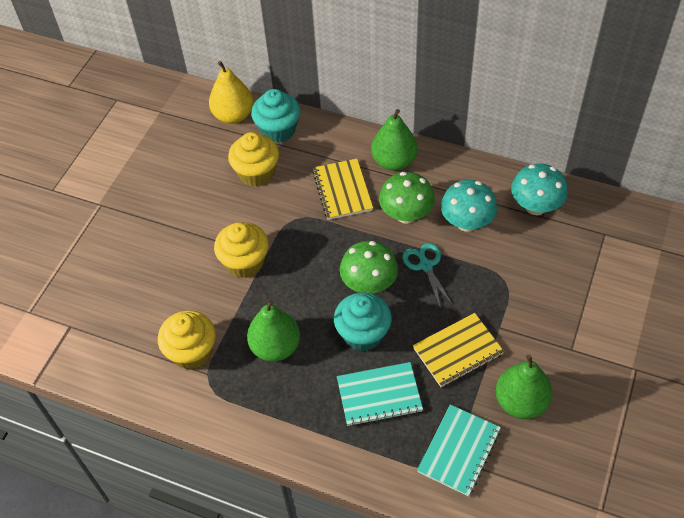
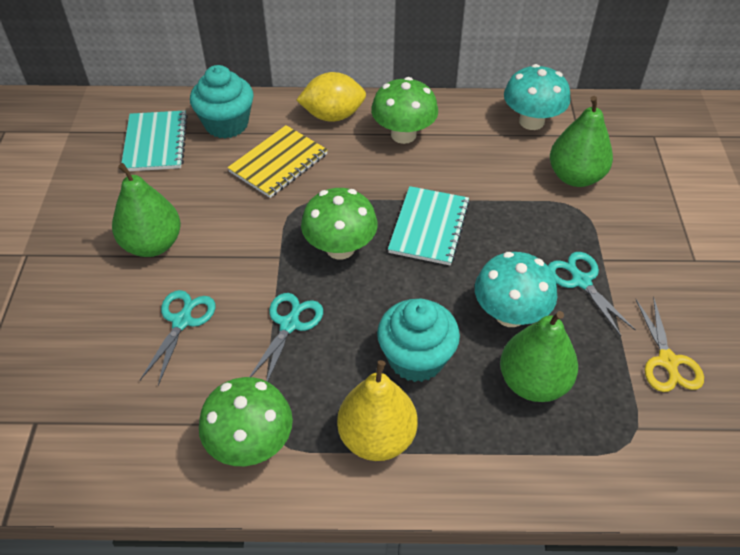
green mushroom: 2 -> 3
turquoise scissors: 1 -> 3
yellow cupcake: 3 -> 0
yellow lemon: 0 -> 1
yellow notebook: 2 -> 1
yellow scissors: 0 -> 1

